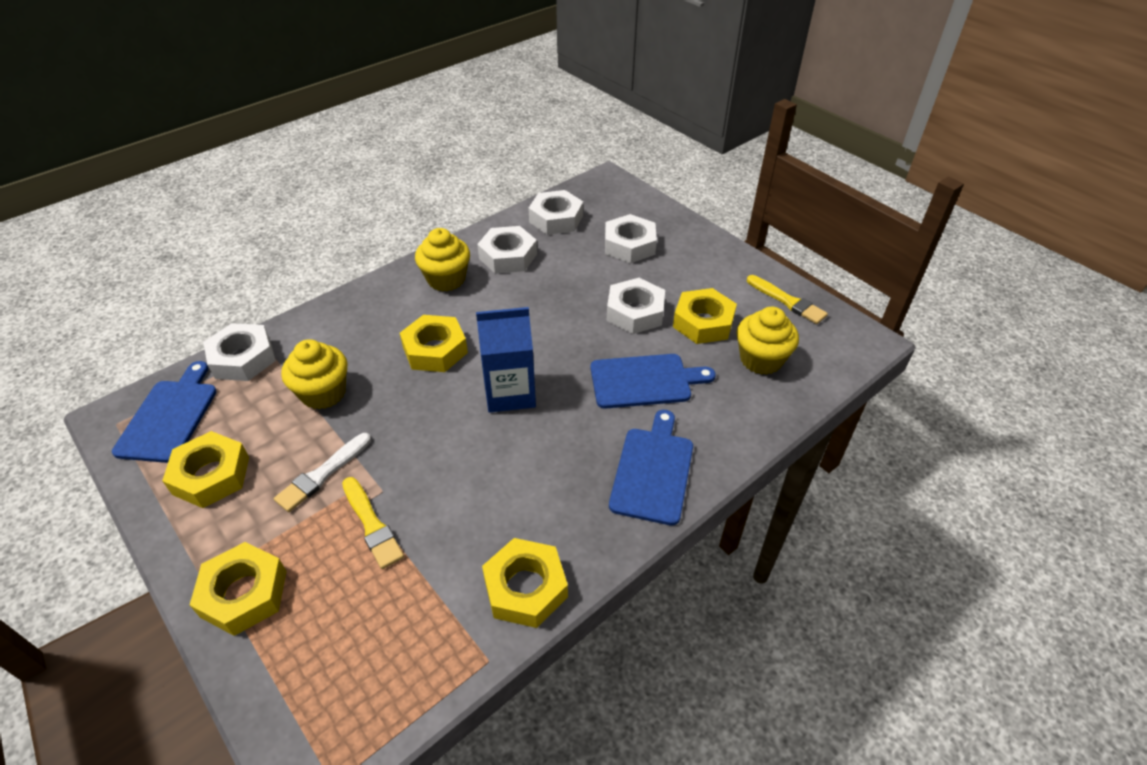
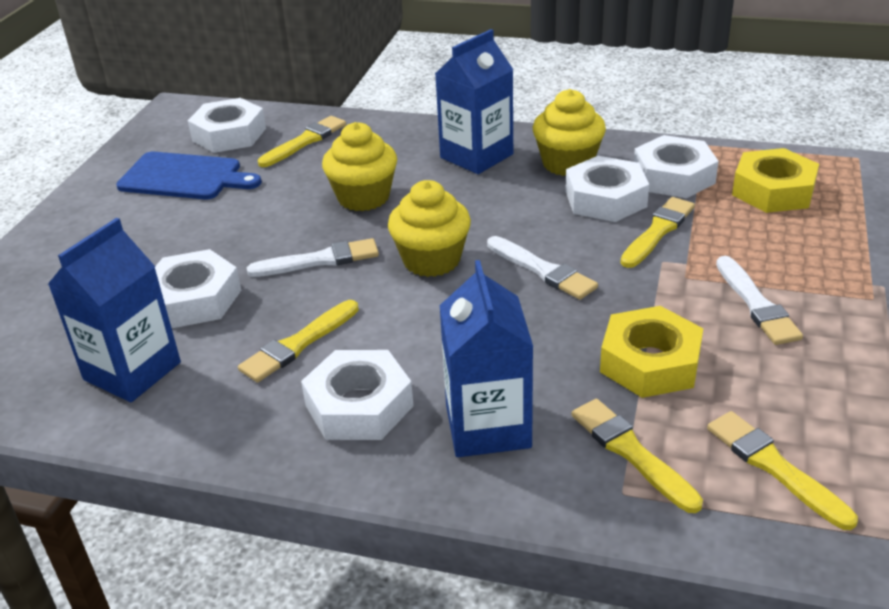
blue carton: 1 -> 3
blue cutting board: 3 -> 1
white brush: 1 -> 3
yellow brush: 2 -> 5
yellow nut: 5 -> 2

